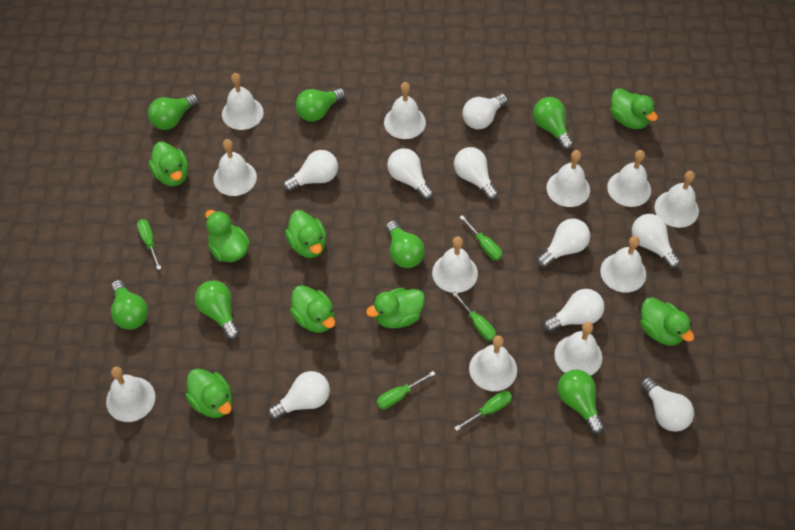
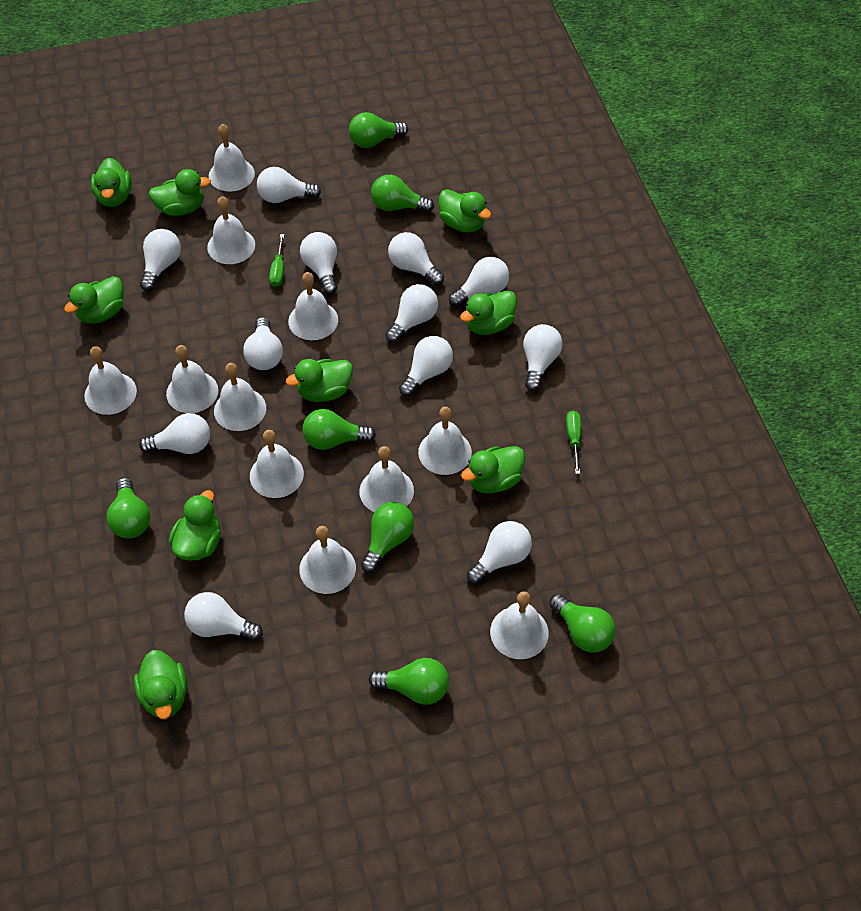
green duck: 8 -> 9
green screwdriver: 5 -> 2
white light bulb: 9 -> 12

